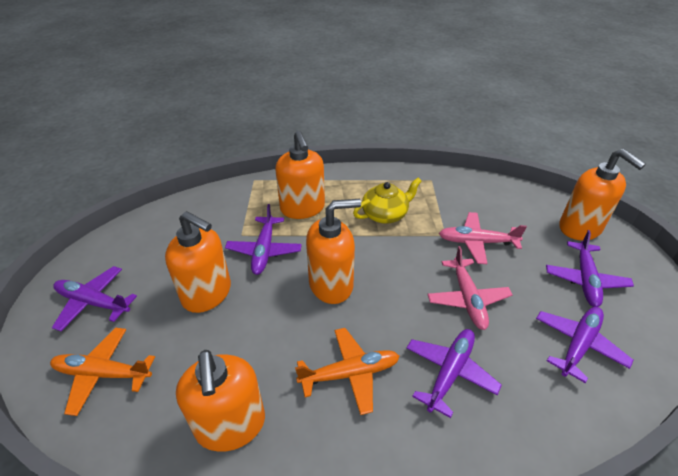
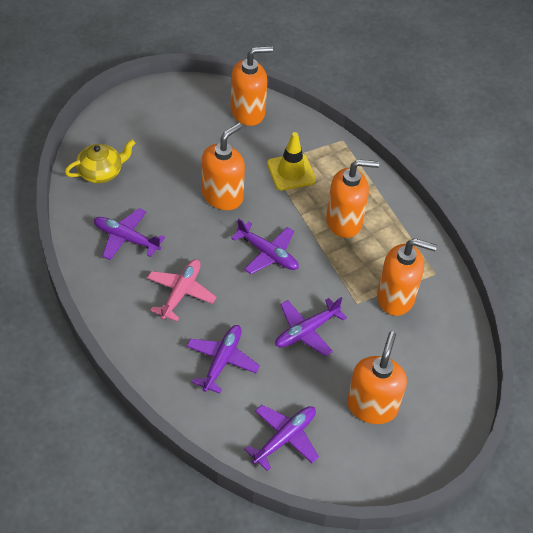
orange plane: 2 -> 0
pink plane: 2 -> 1
yellow traffic cone: 0 -> 1

